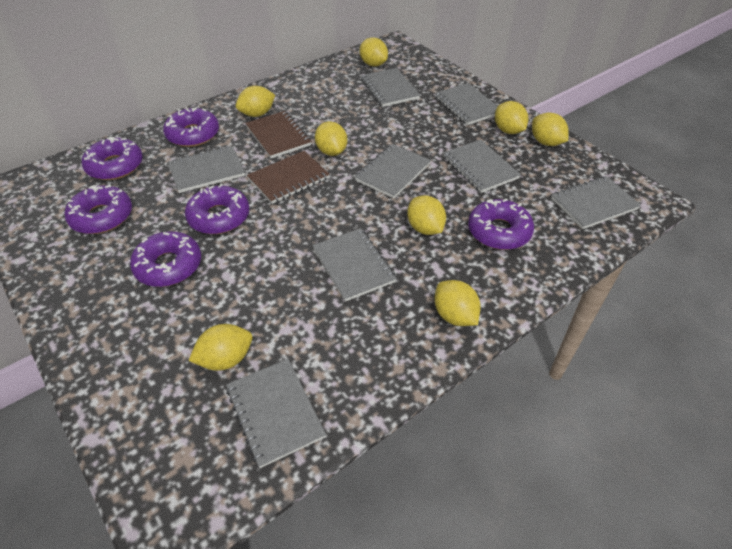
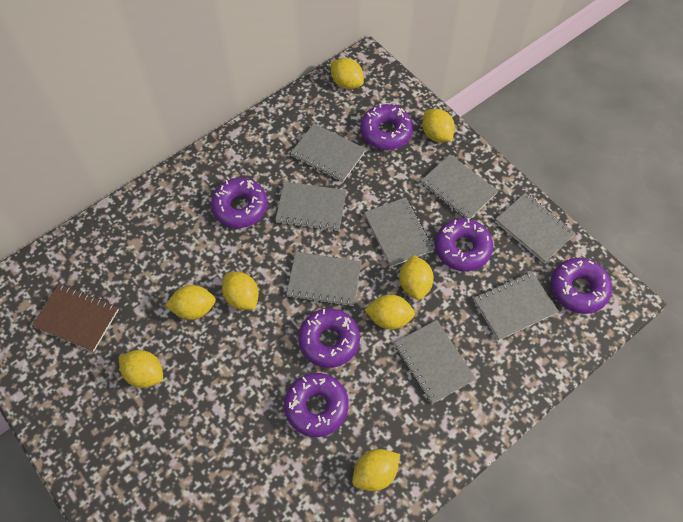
brown notebook: 2 -> 1

